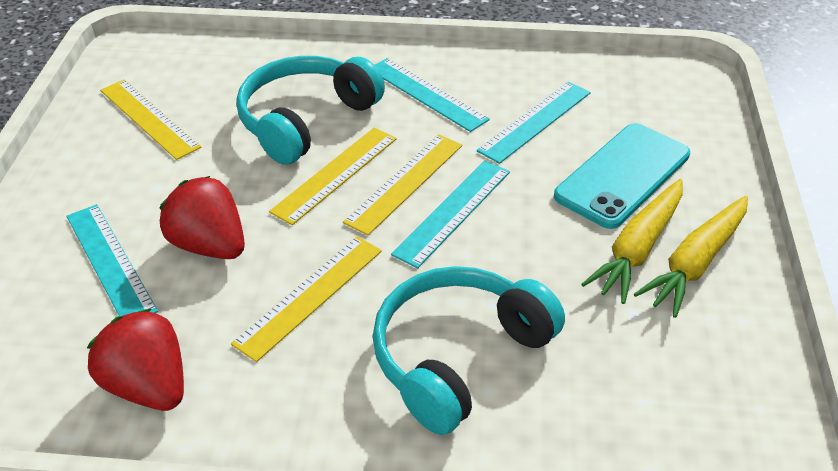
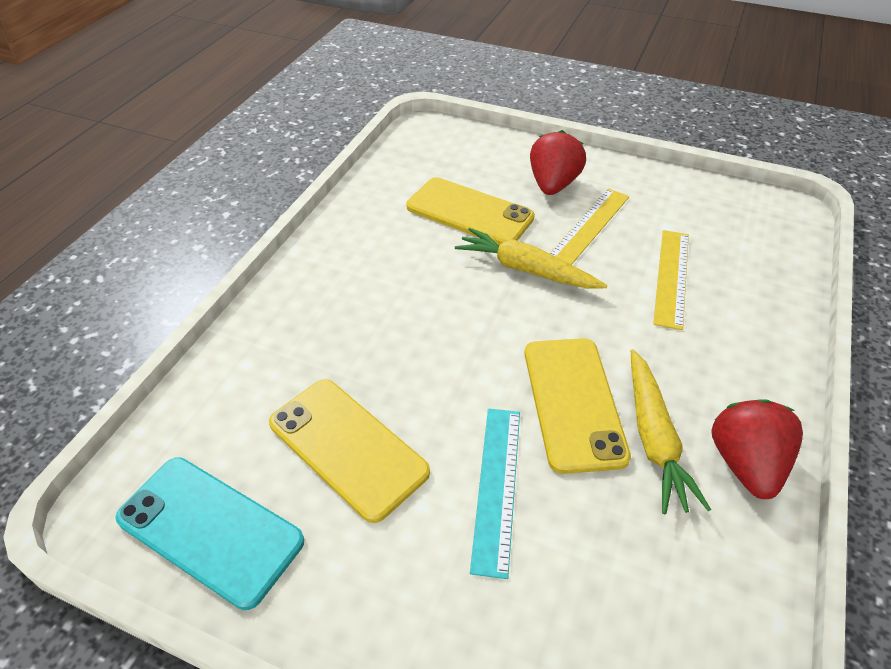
turquoise headphones: 2 -> 0
turquoise ruler: 4 -> 1
yellow phone: 0 -> 3
yellow ruler: 4 -> 2

